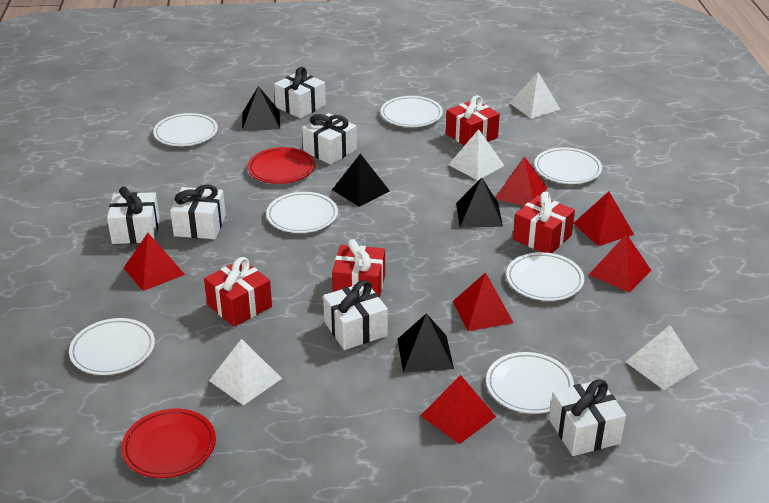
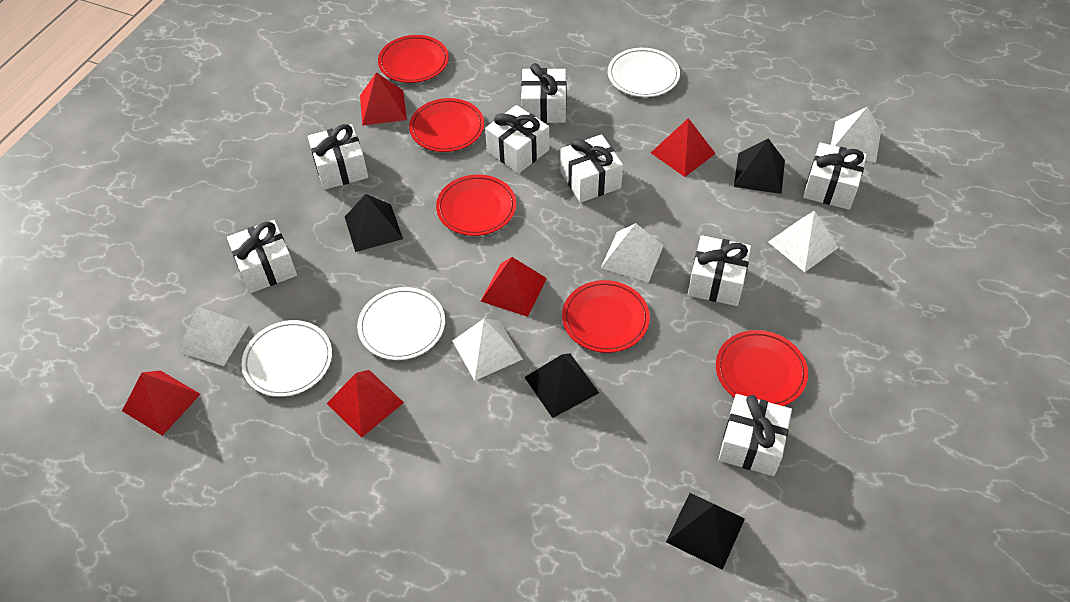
red gift: 4 -> 0
red plate: 2 -> 5
red pyramid: 6 -> 5
white gift: 6 -> 8
white plate: 7 -> 3
white pyramid: 4 -> 5

